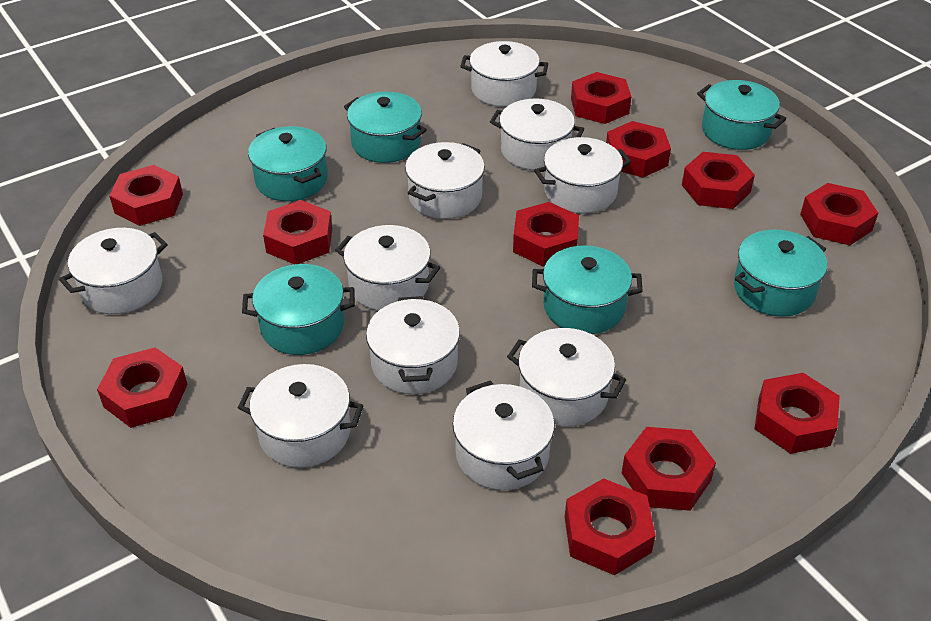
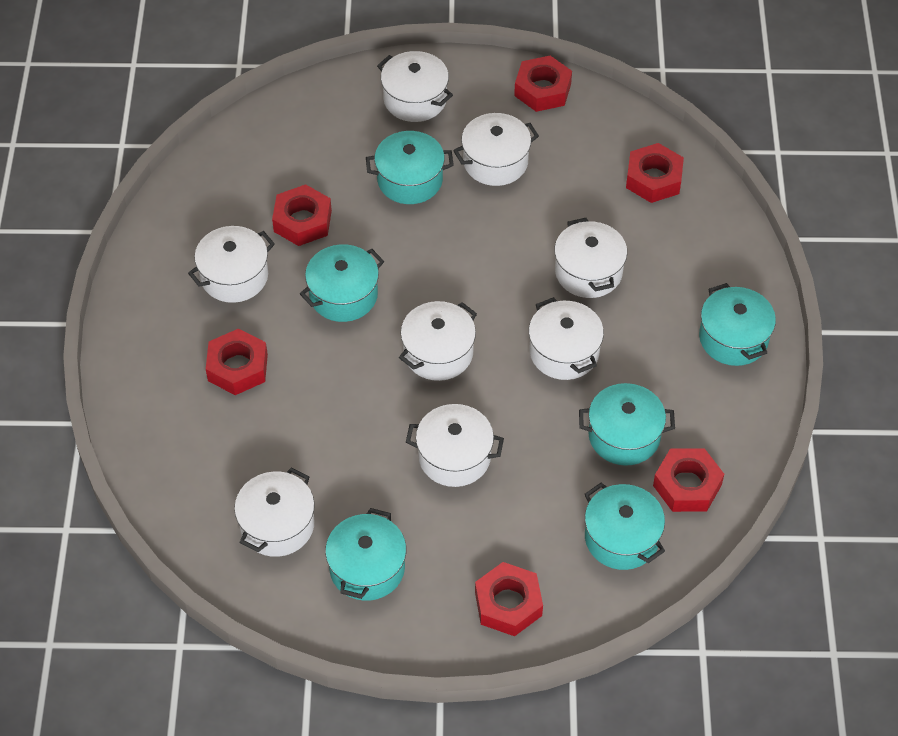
red nut: 11 -> 6
white pot: 10 -> 8

